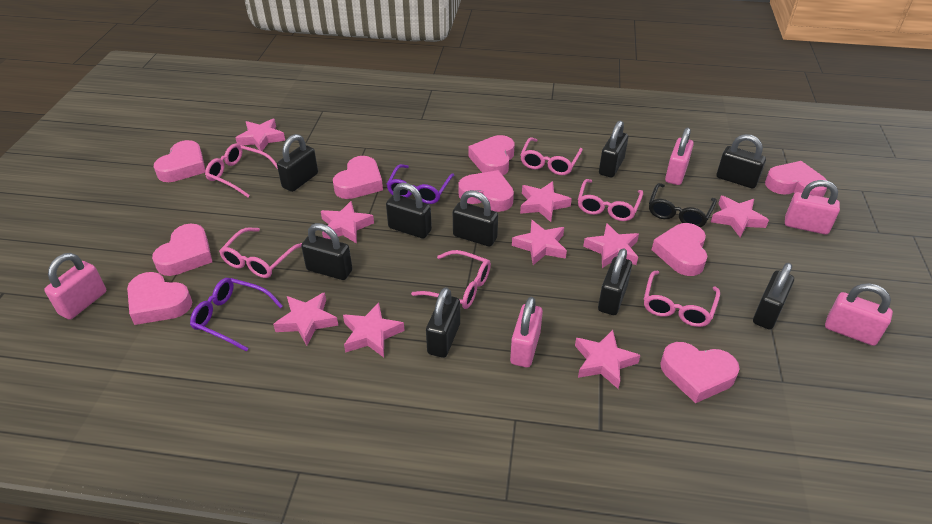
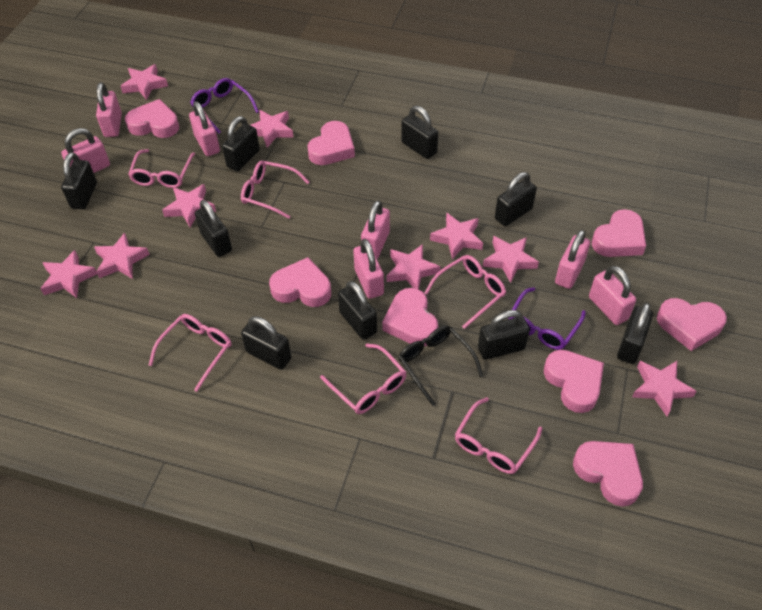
pink heart: 9 -> 8
pink padlock: 5 -> 7

